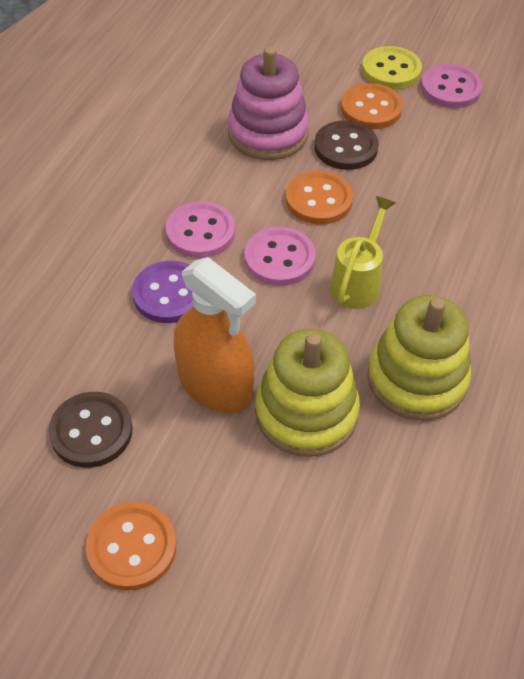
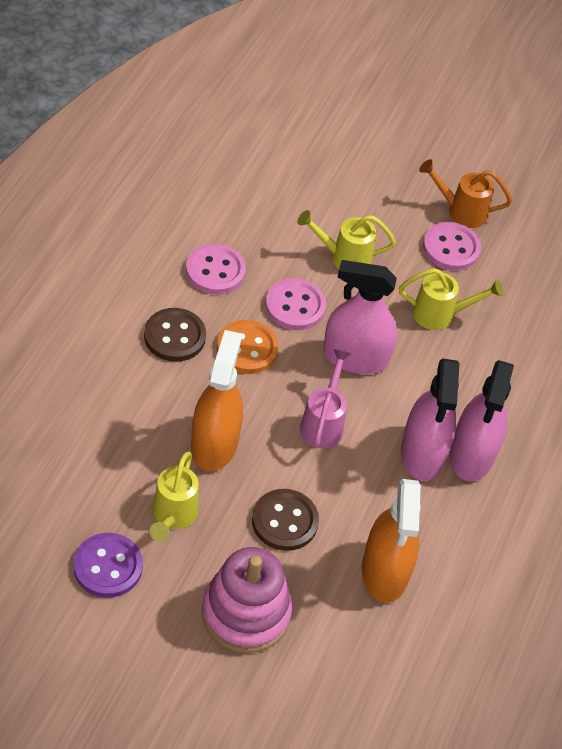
orange button: 3 -> 1
orange spray bottle: 1 -> 2
orange watering can: 0 -> 1
pink spray bottle: 0 -> 3
pink watering can: 0 -> 1
yellow button: 1 -> 0
yellow stacking toy: 2 -> 0
yellow watering can: 1 -> 3

